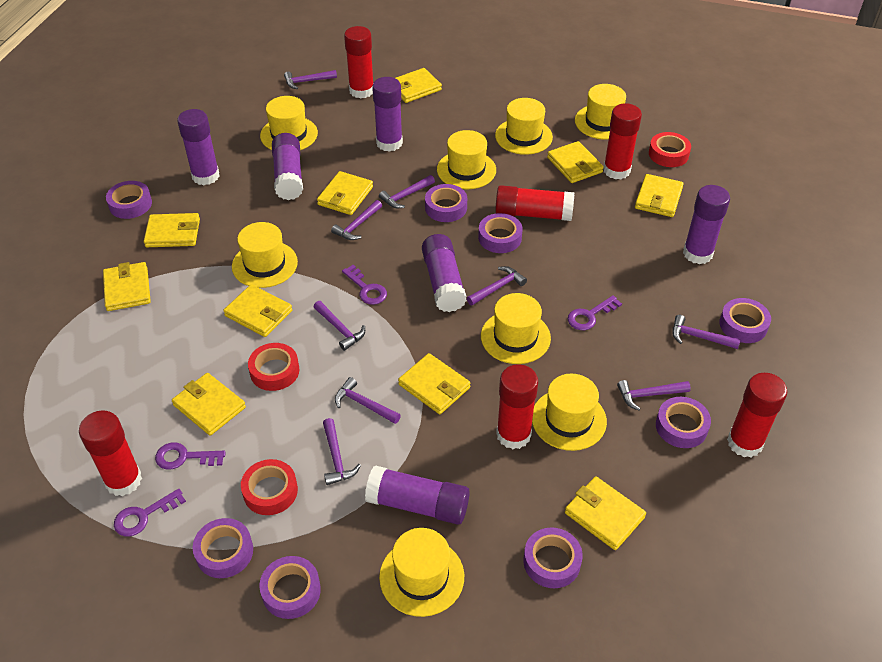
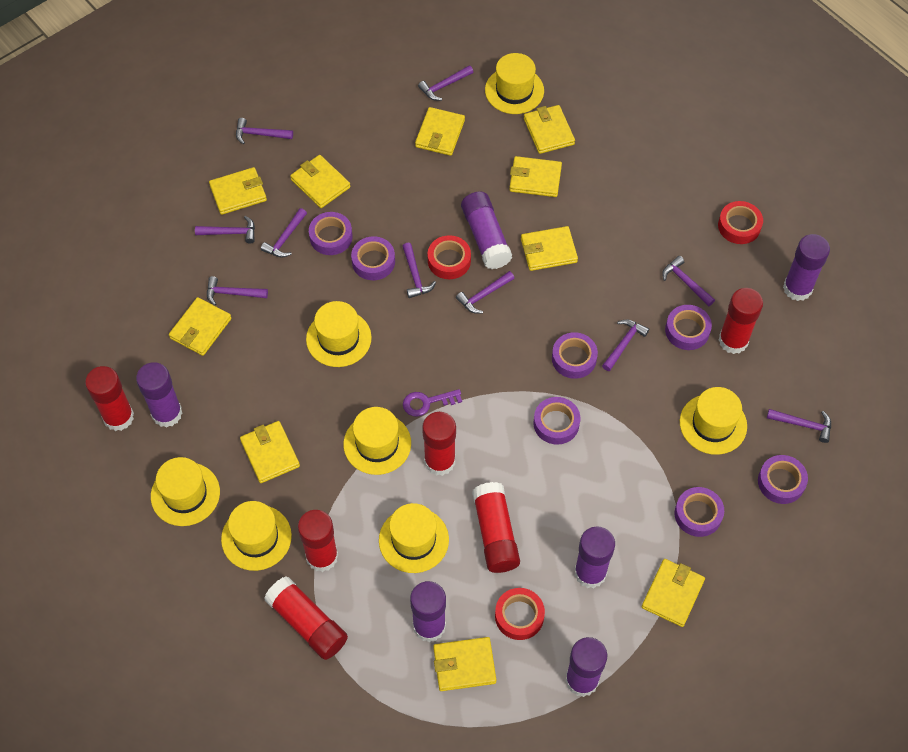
purple hammer: 9 -> 10
purple key: 4 -> 1
purple tape: 8 -> 7
yellow hat: 8 -> 7

